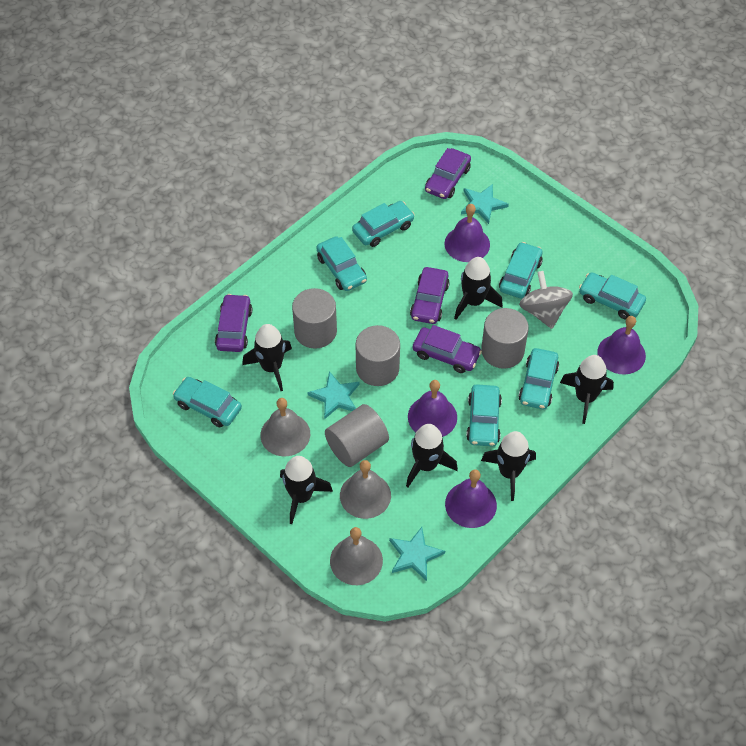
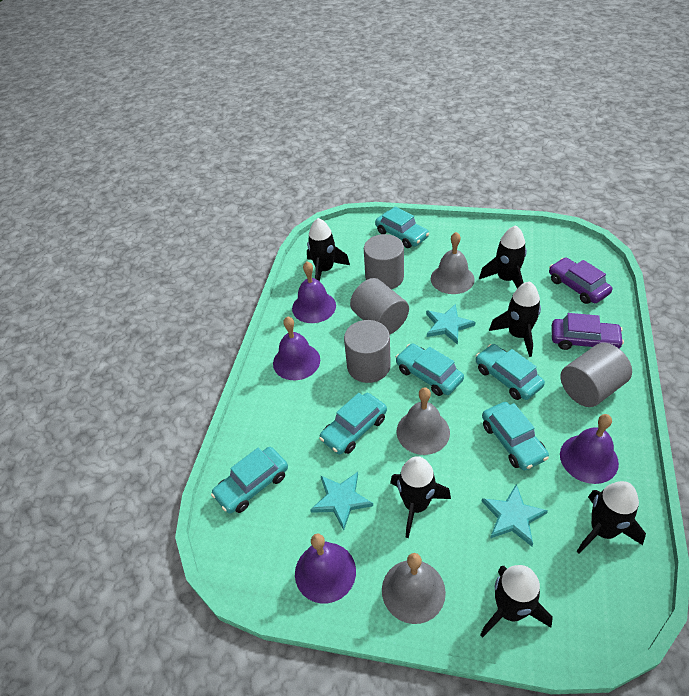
grey spinning top: 1 -> 0
purple car: 4 -> 2
turquoise car: 7 -> 6

